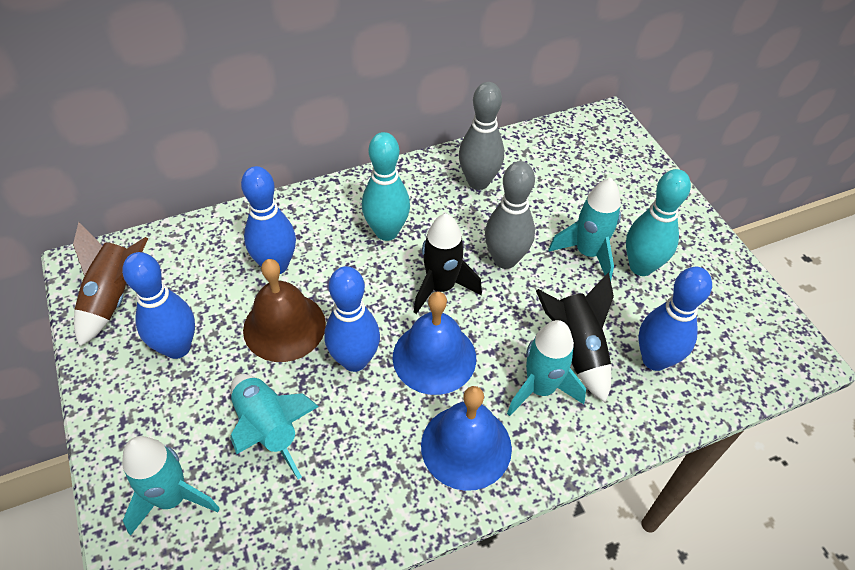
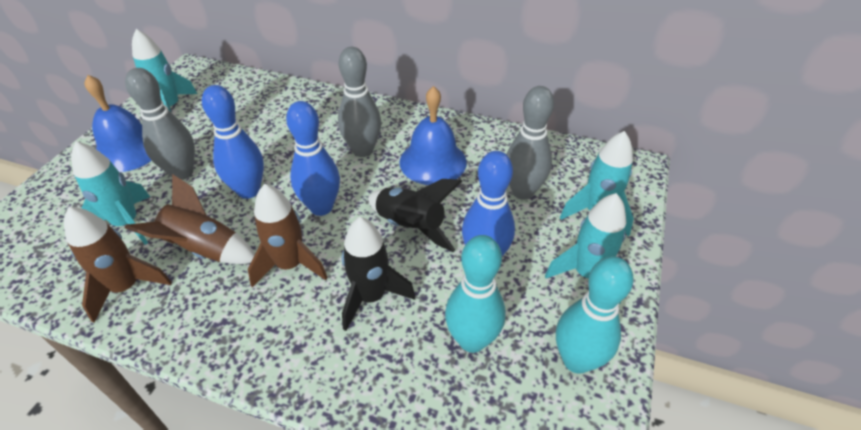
blue bowling pin: 4 -> 3
brown bell: 1 -> 0
brown rocket: 1 -> 3
grey bowling pin: 2 -> 3

